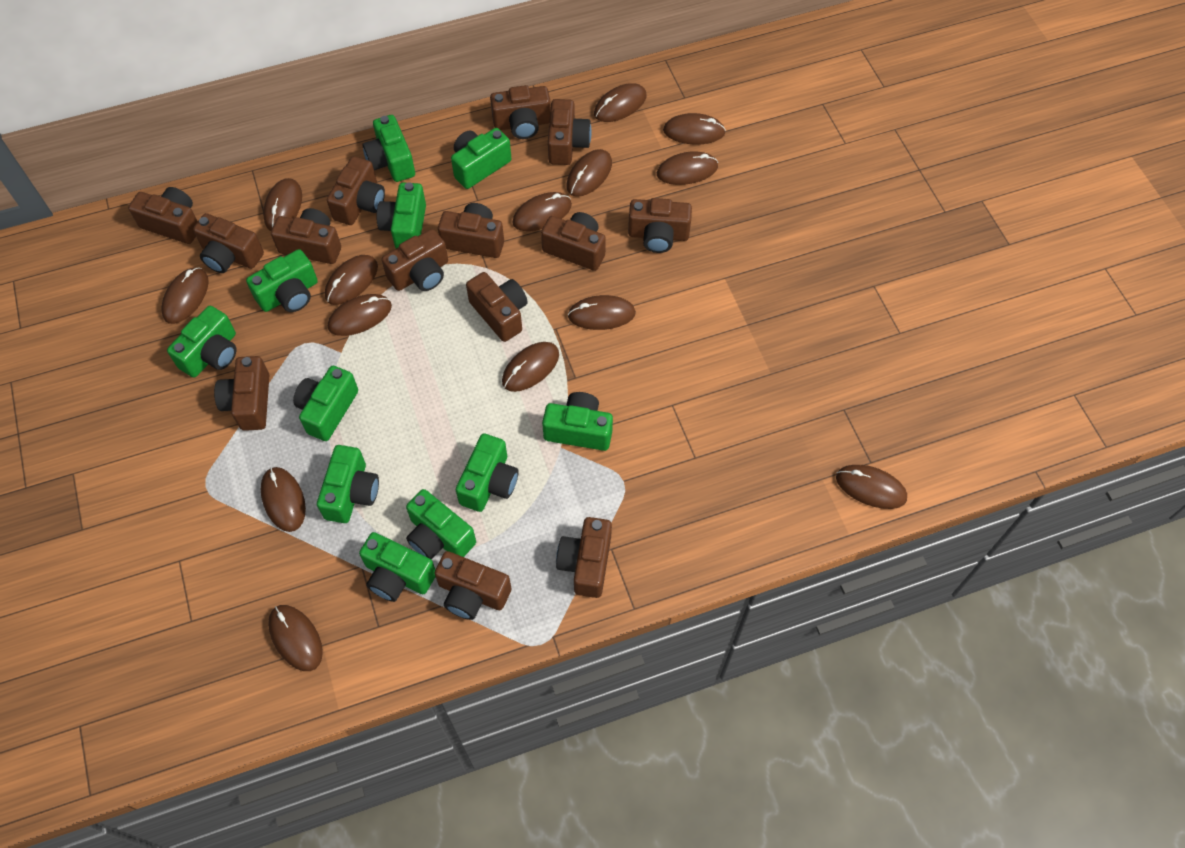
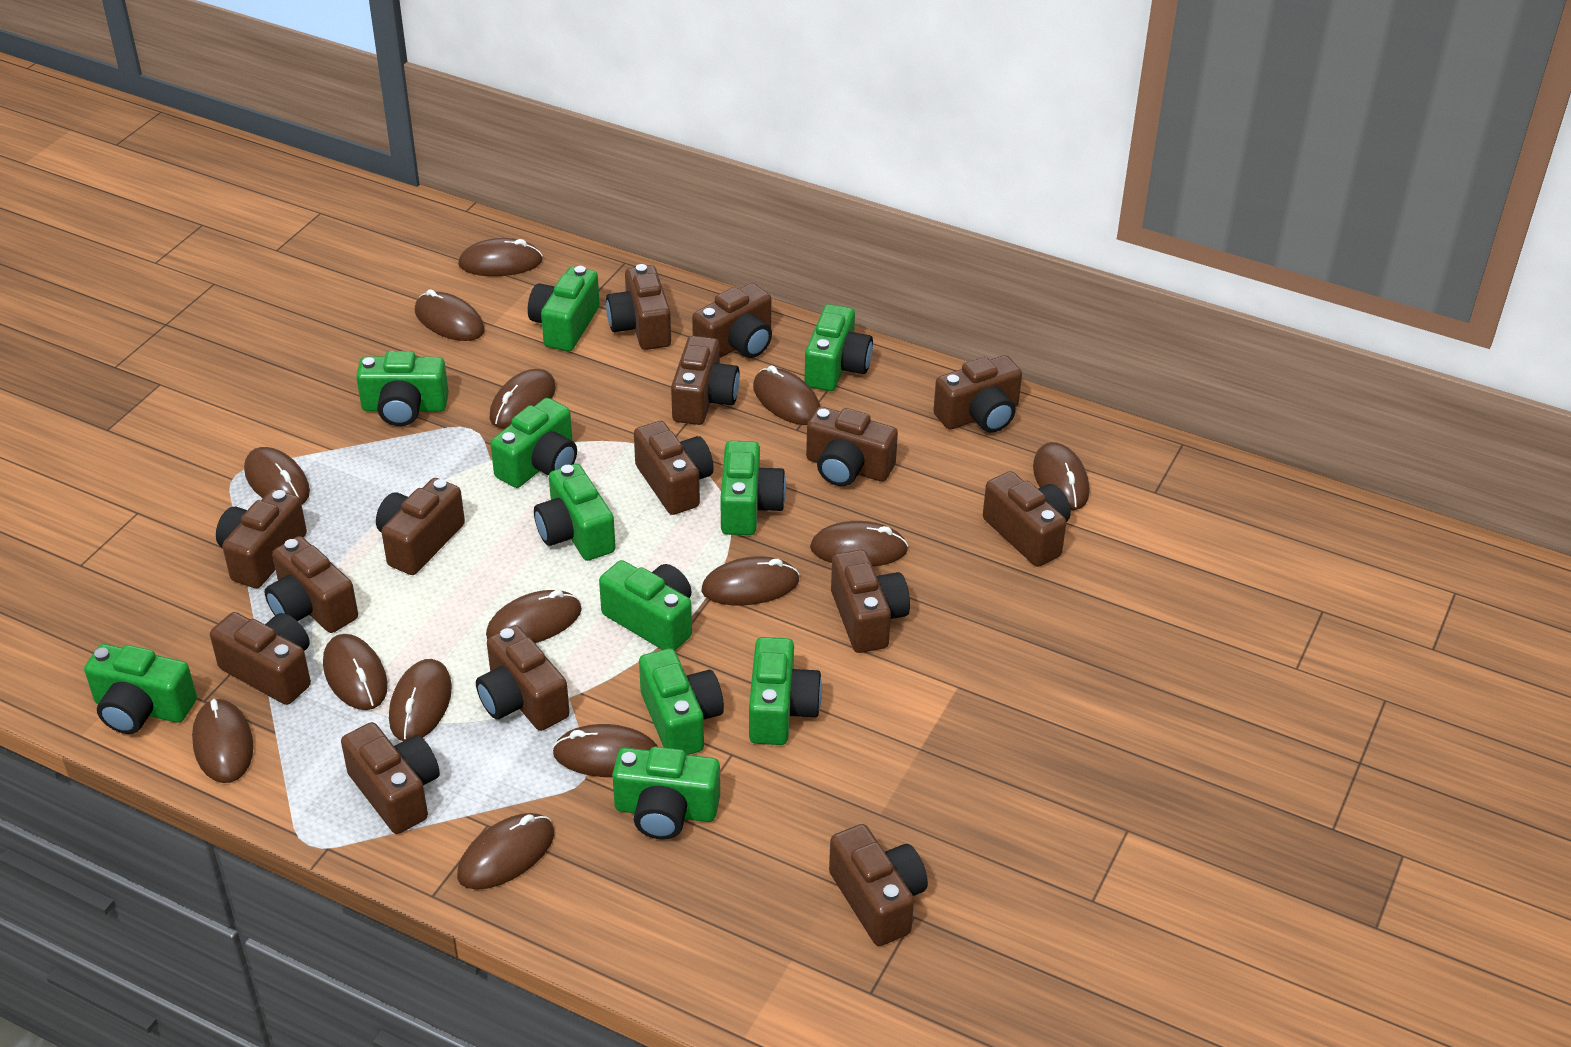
brown camera: 14 -> 15

